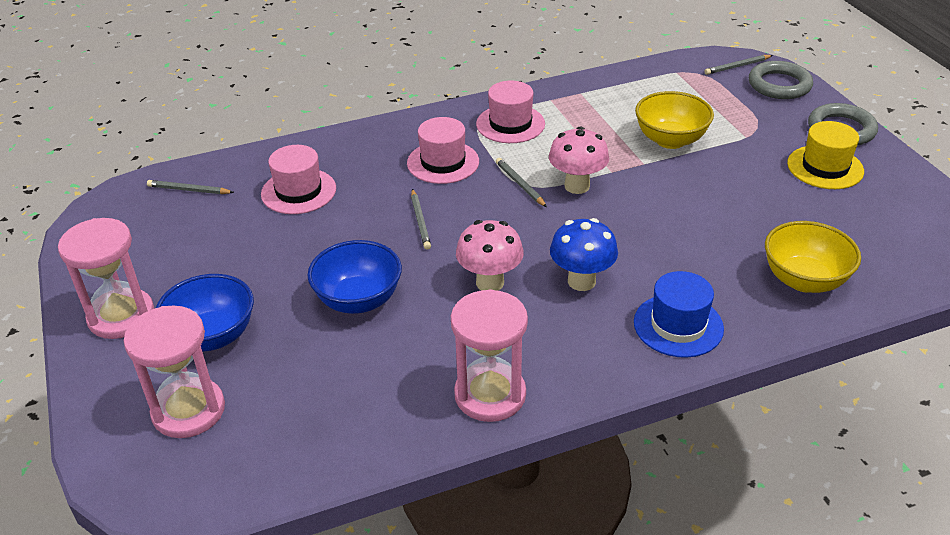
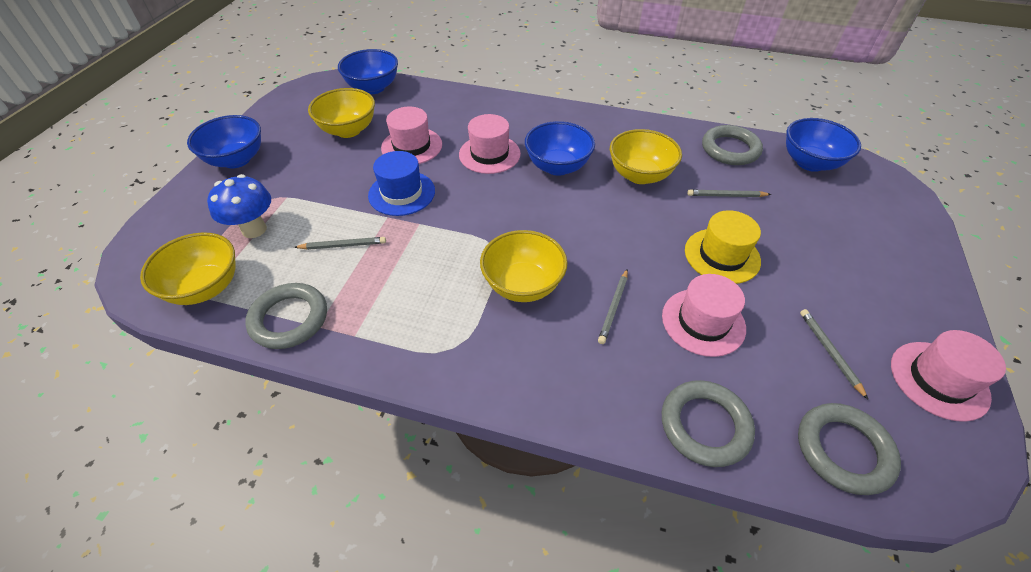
blue bowl: 2 -> 4
grey ring: 2 -> 4
pink hat: 3 -> 4
pink hourglass: 3 -> 0
pink mushroom: 2 -> 0
yellow bowl: 2 -> 4

